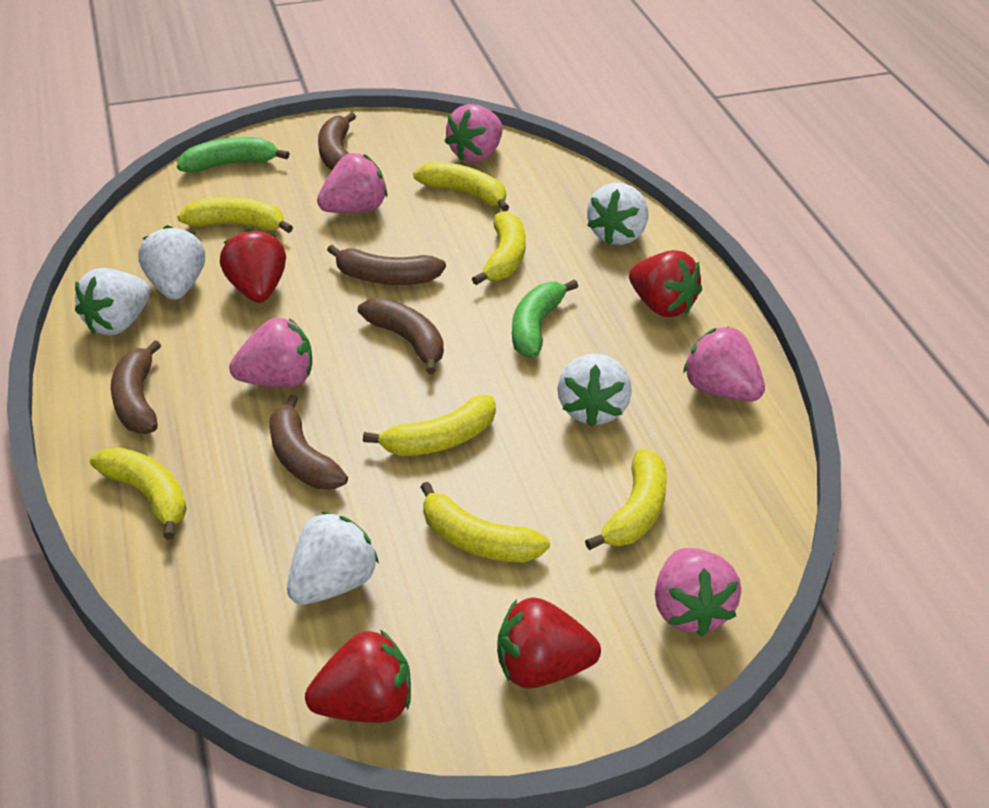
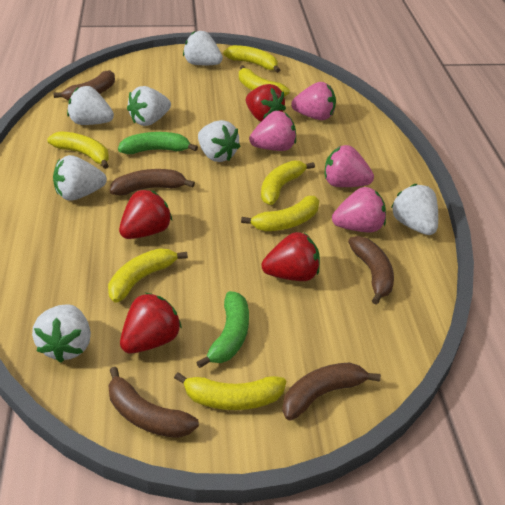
pink strawberry: 5 -> 4
white strawberry: 5 -> 7

